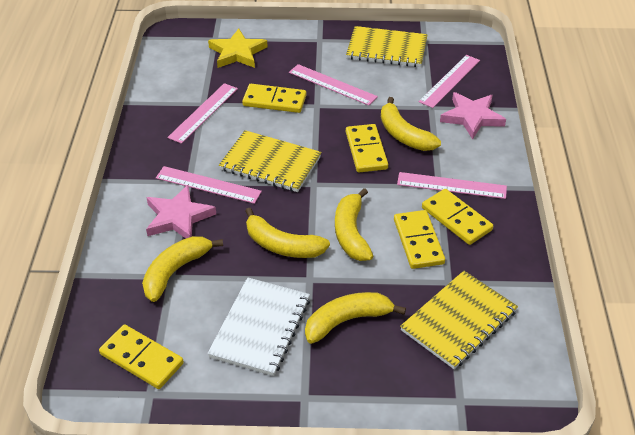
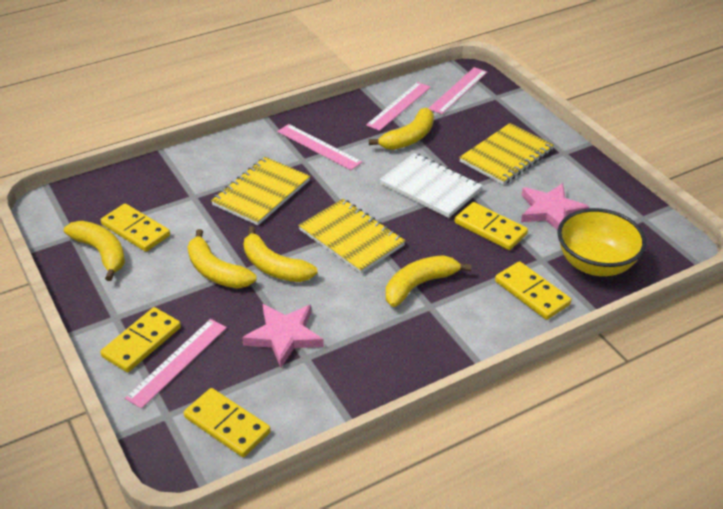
pink ruler: 5 -> 4
yellow bowl: 0 -> 1
yellow star: 1 -> 0

